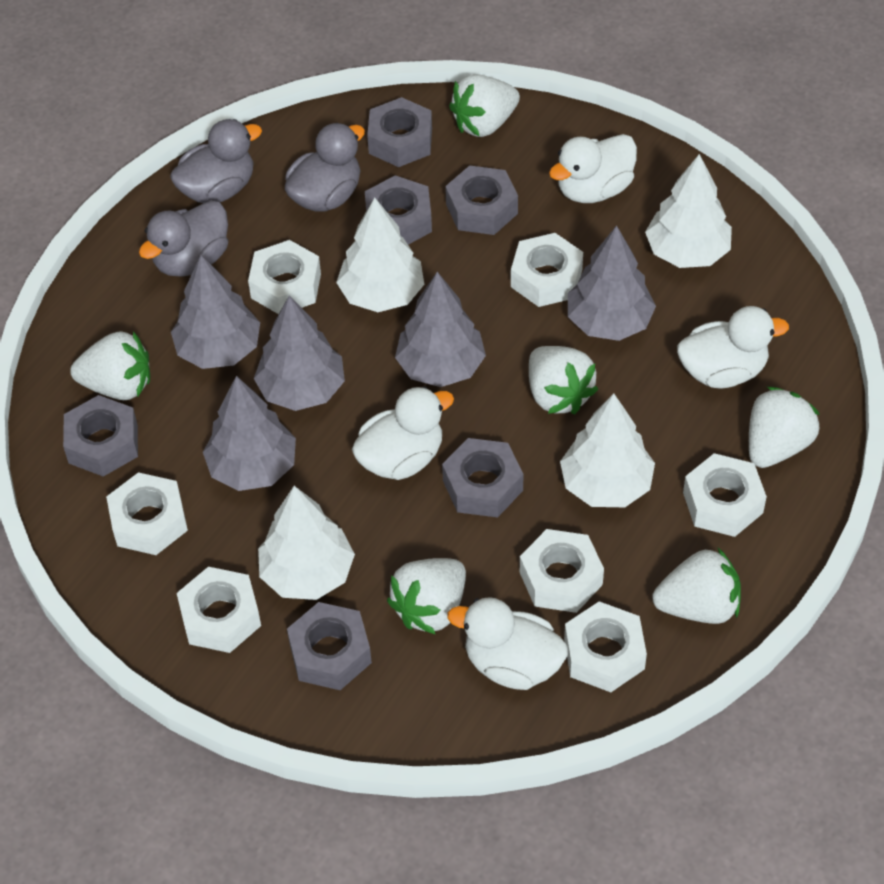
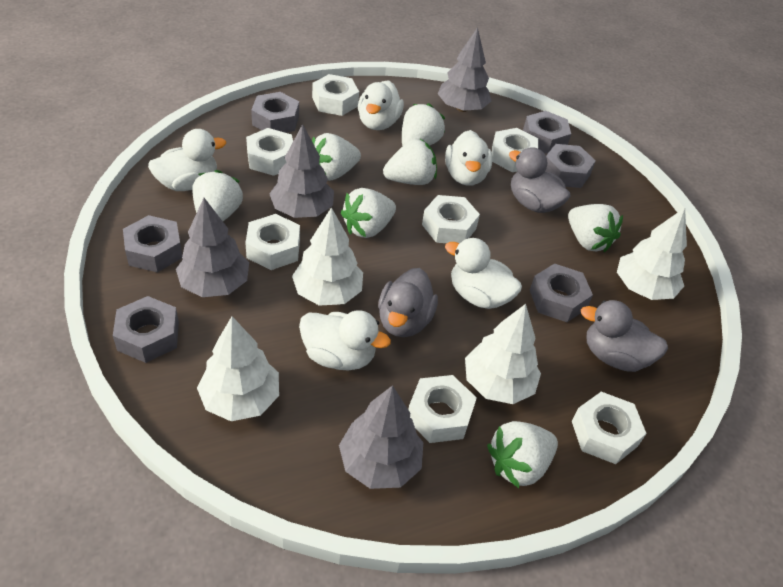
grey tree: 5 -> 4
white duck: 4 -> 5
white strawberry: 6 -> 7

